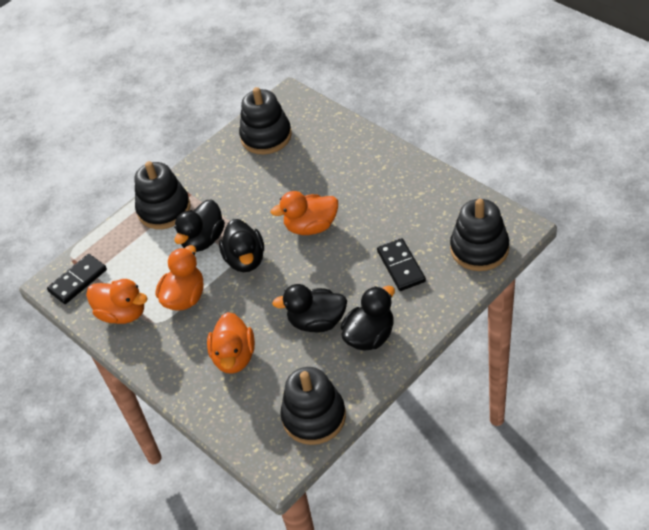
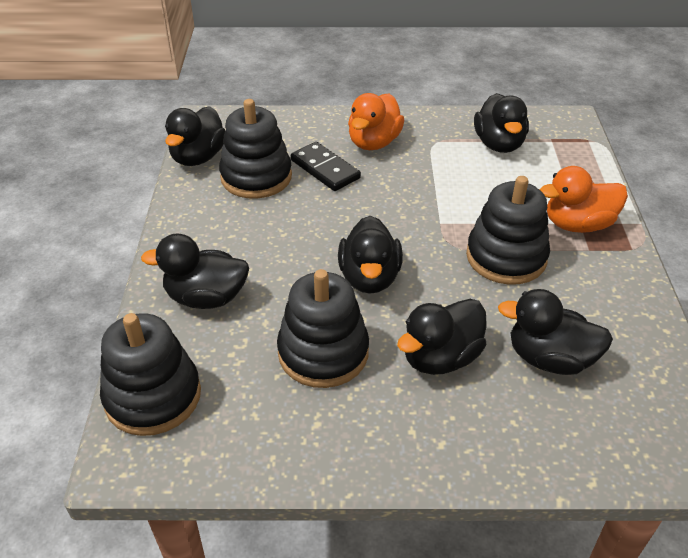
black domino: 2 -> 1
black duck: 4 -> 6
orange duck: 4 -> 2

